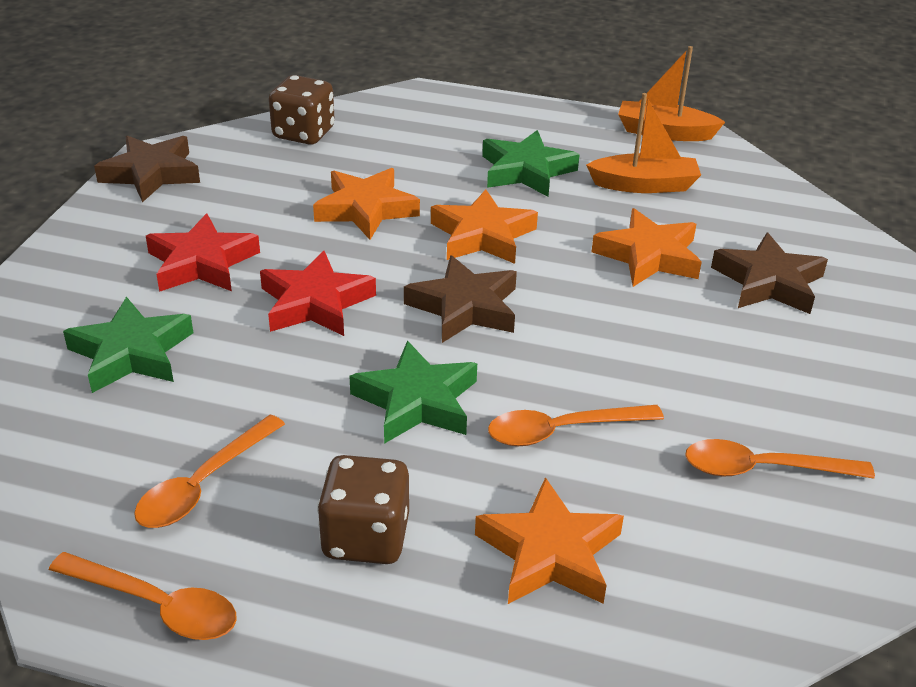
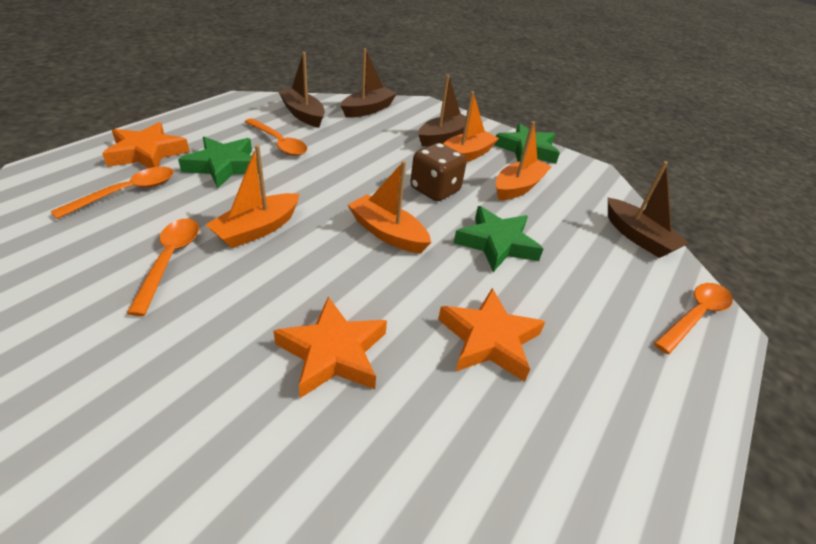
brown boat: 0 -> 4
brown dice: 2 -> 1
brown star: 3 -> 0
orange boat: 2 -> 4
orange star: 4 -> 3
red star: 2 -> 0

